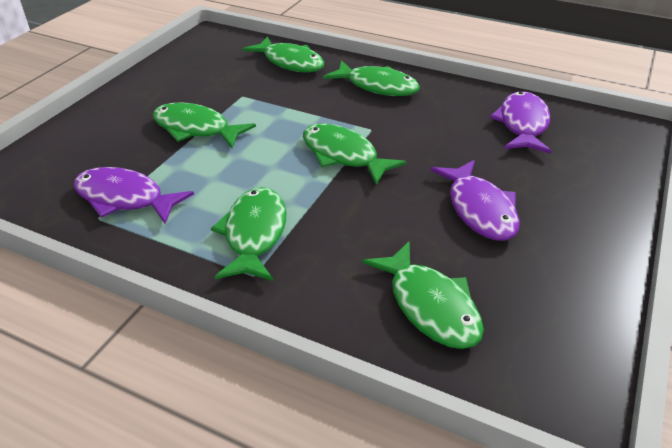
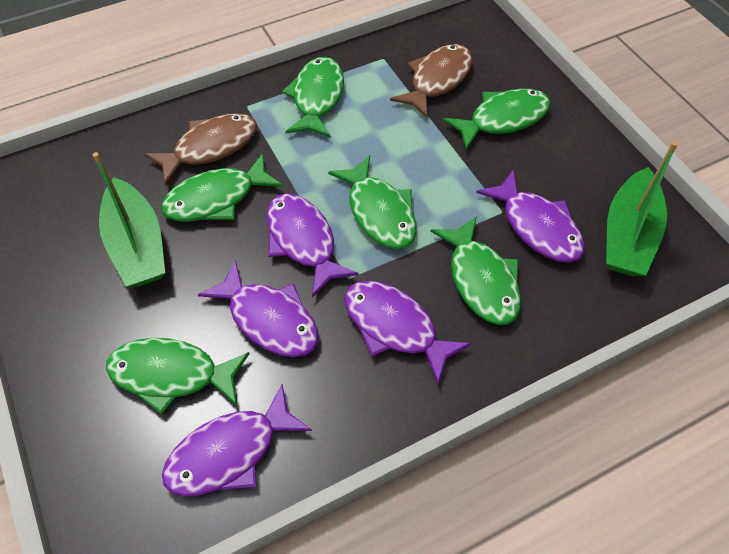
brown fish: 0 -> 2
green boat: 0 -> 2
purple fish: 3 -> 5

